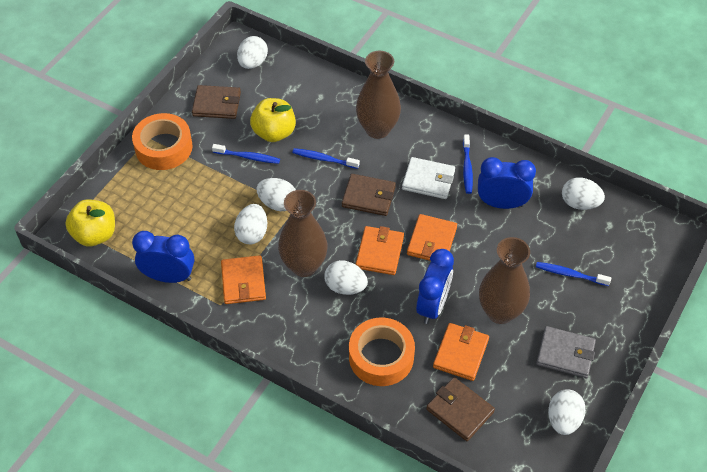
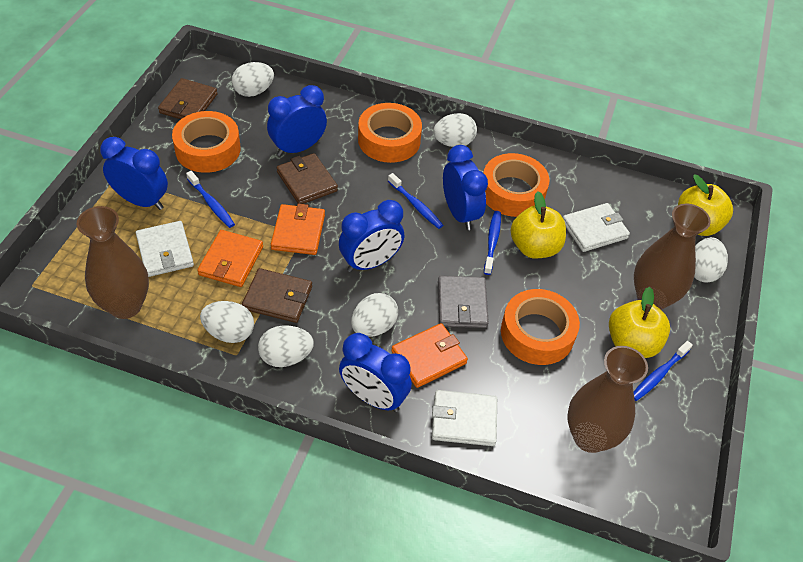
blue clock: 3 -> 5
orange tape: 2 -> 4
orange wallet: 4 -> 3
white wallet: 1 -> 3
yellow apple: 2 -> 3

